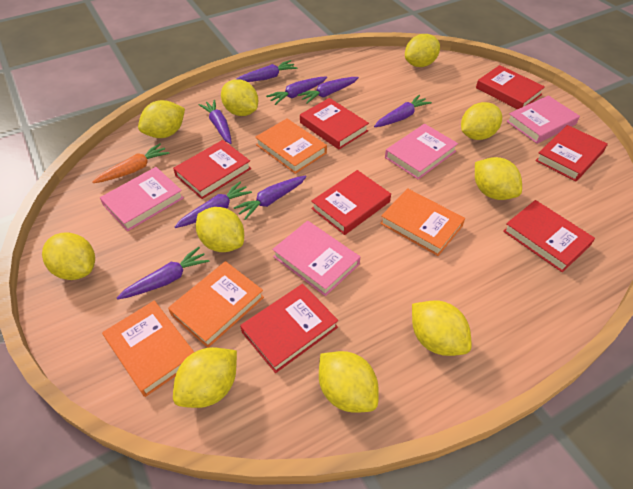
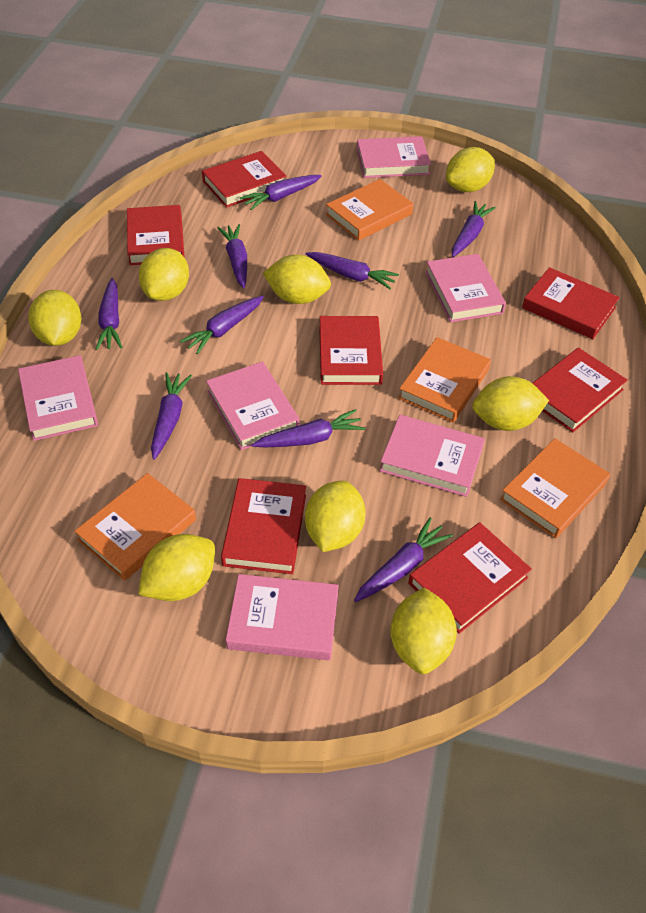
orange carrot: 1 -> 0
pink book: 4 -> 6
purple carrot: 8 -> 9
yellow lemon: 10 -> 8

